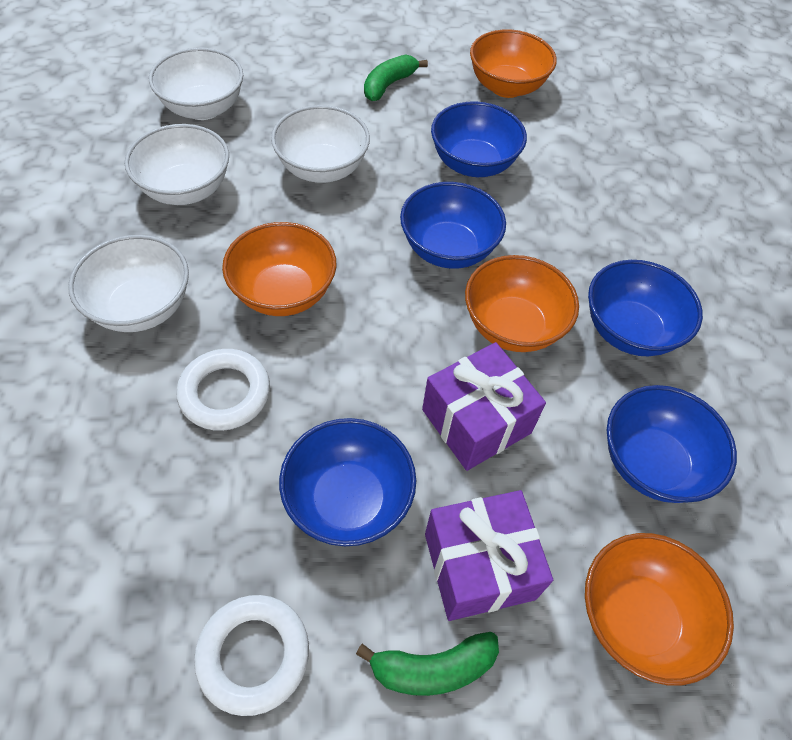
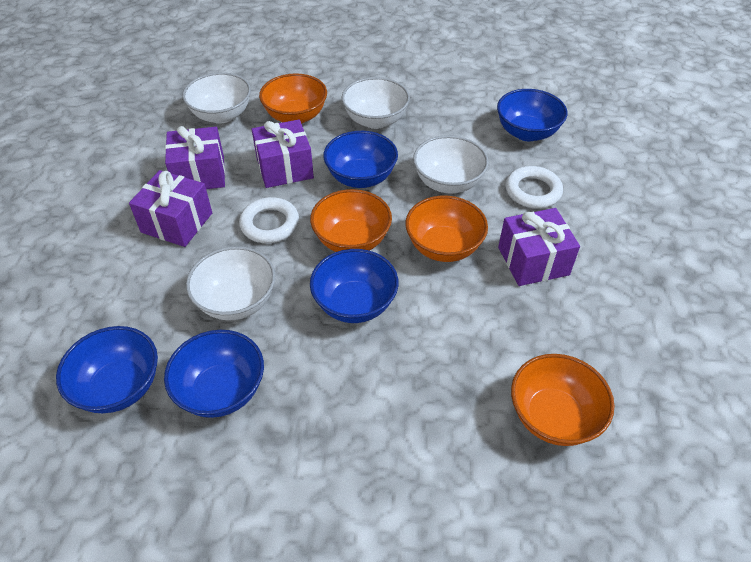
green banana: 2 -> 0
purple gift: 2 -> 4

